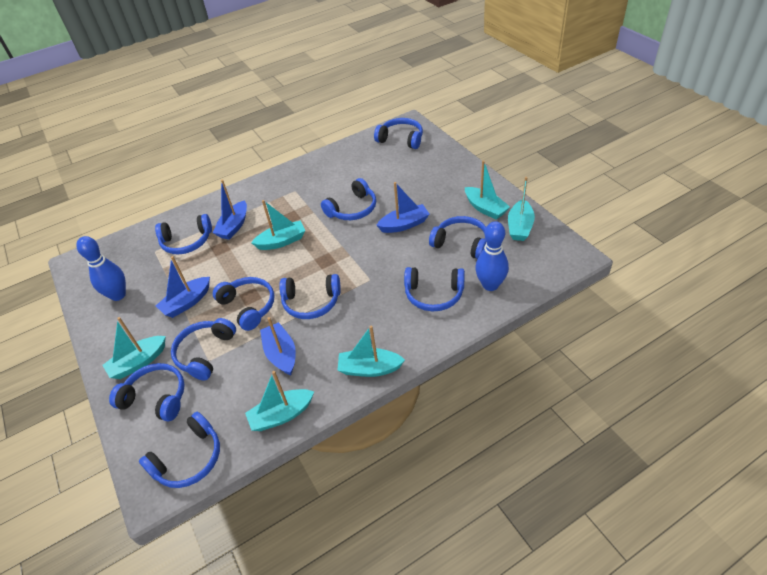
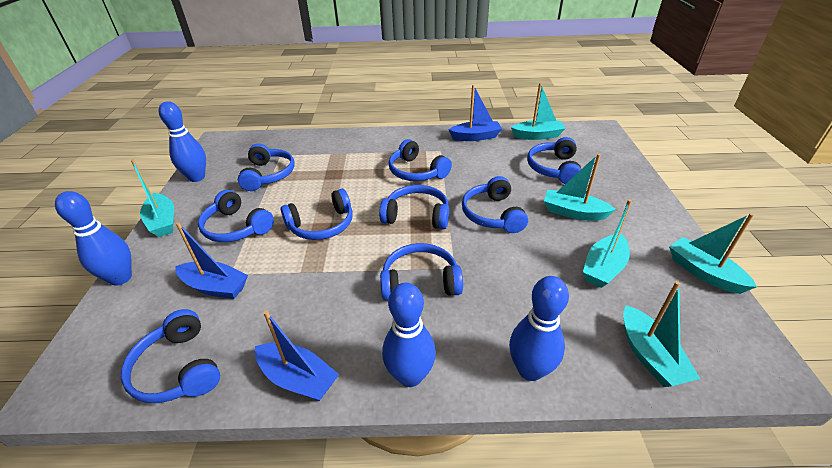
blue boat: 4 -> 3
blue bowling pin: 2 -> 4
blue headphones: 10 -> 9

